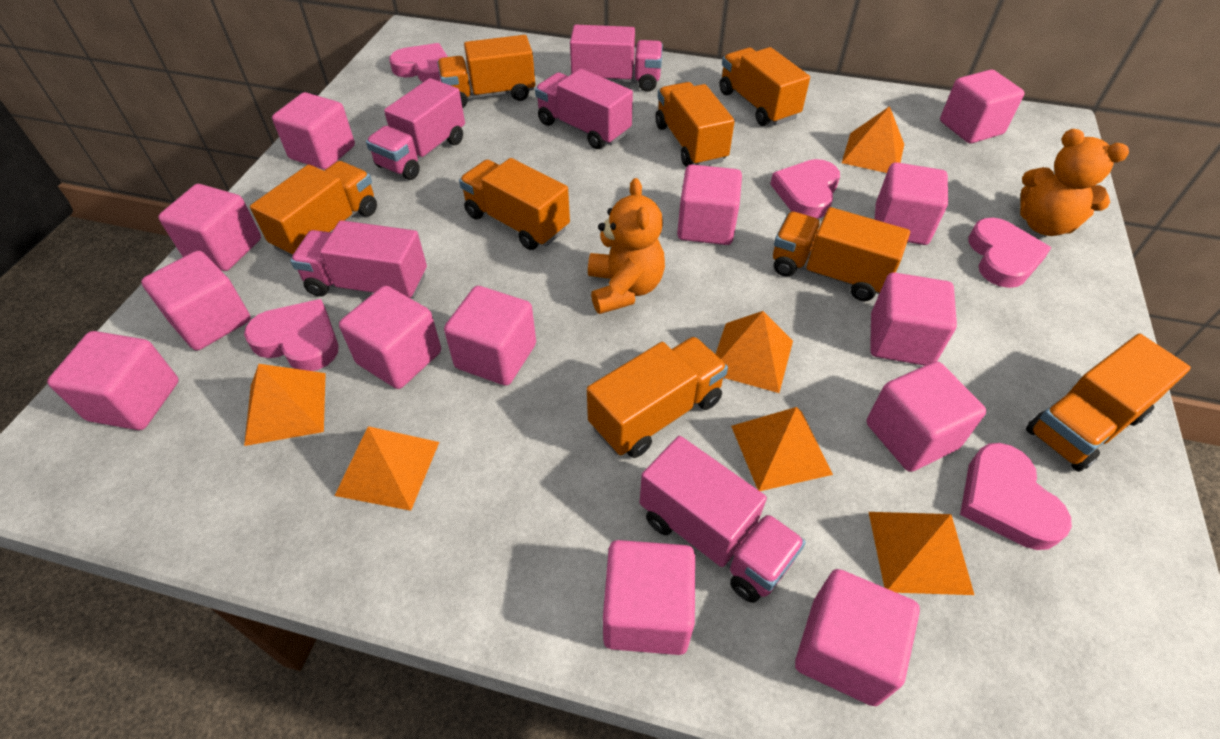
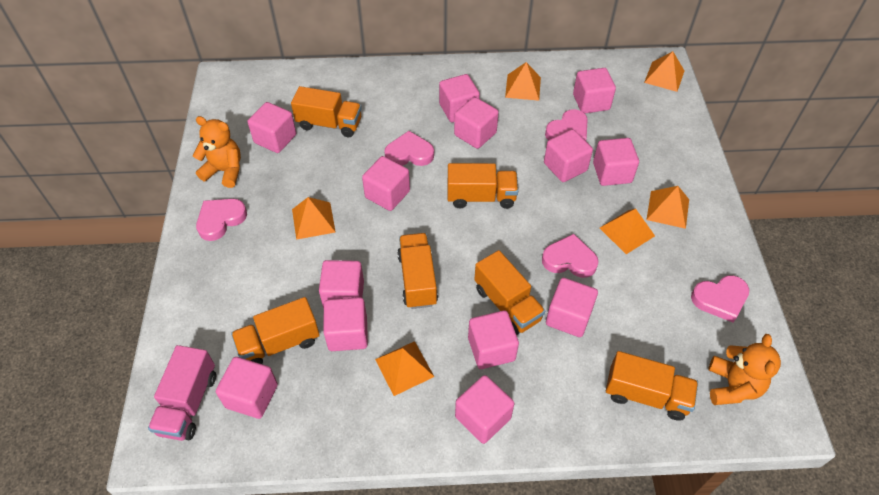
orange truck: 8 -> 6
pink truck: 5 -> 1

